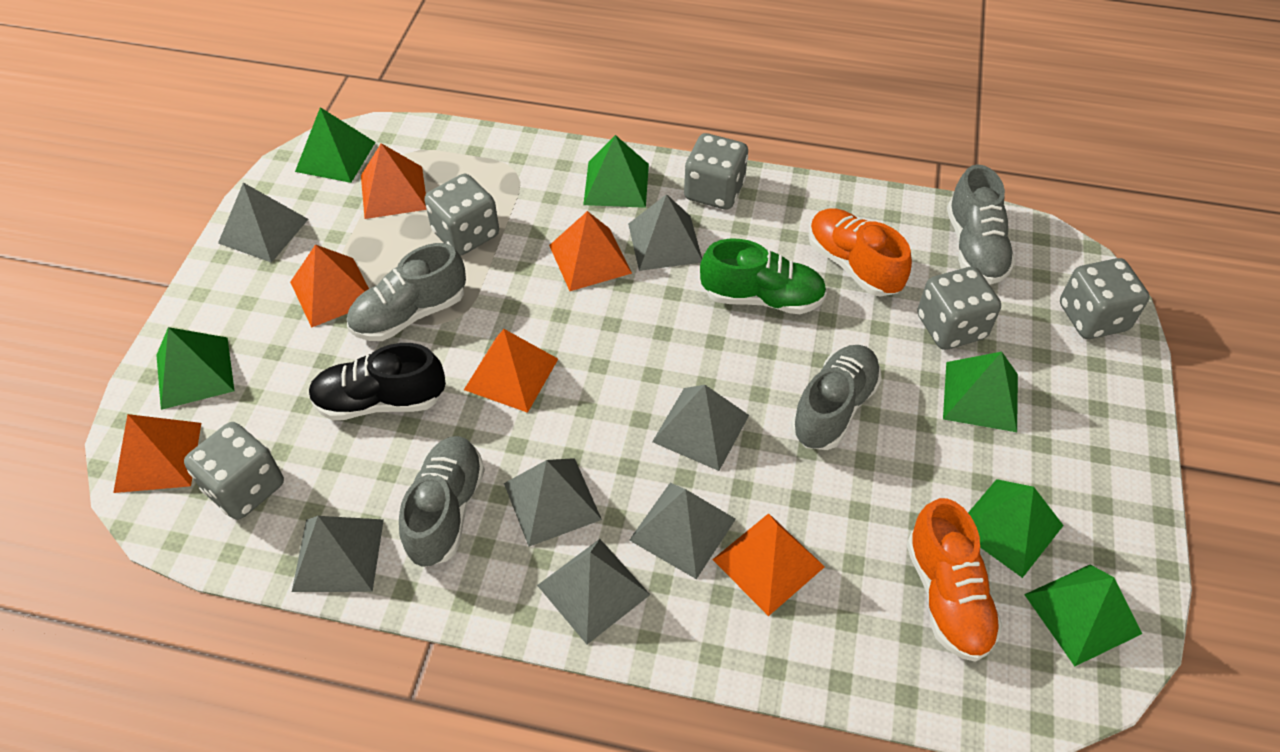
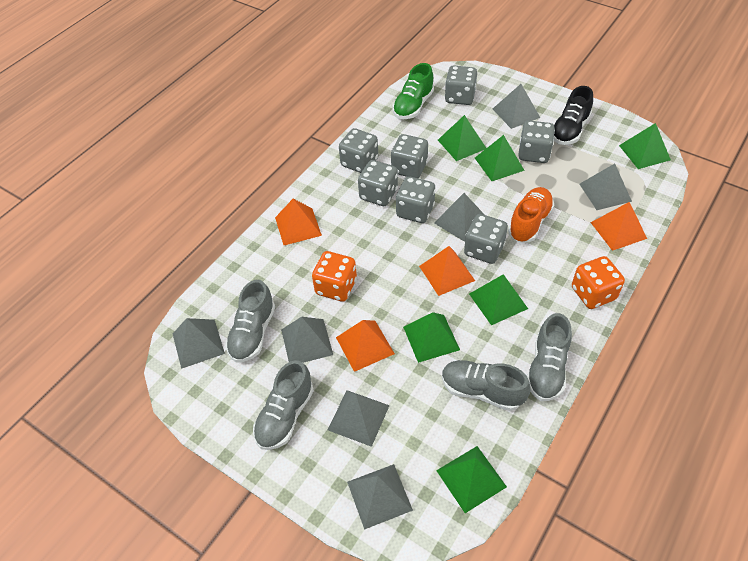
grey dice: 5 -> 7
orange dice: 0 -> 2
orange pyramid: 6 -> 4
orange shoe: 2 -> 1

